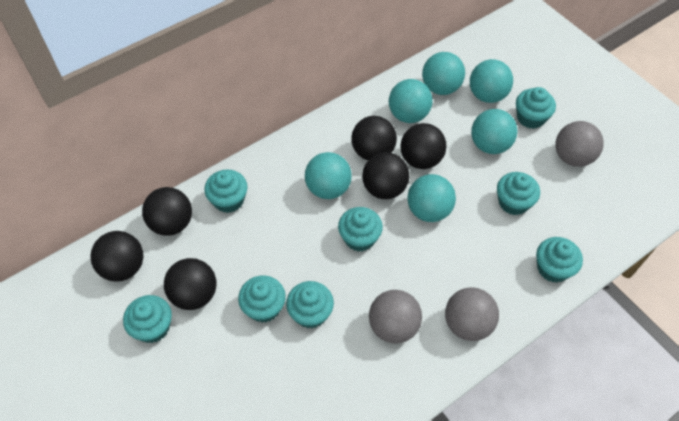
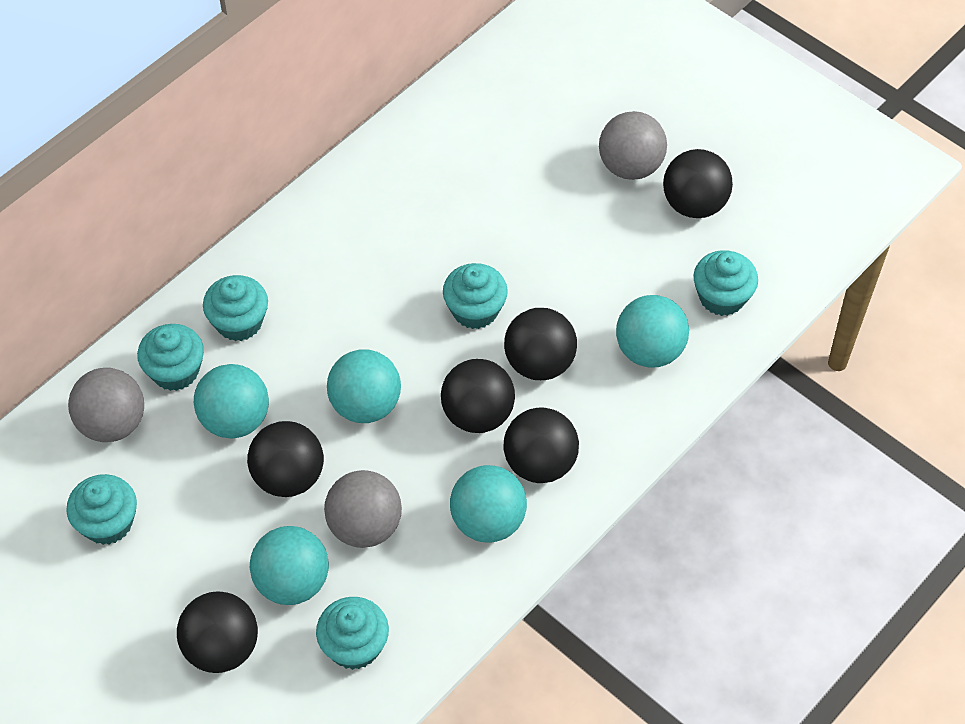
turquoise ball: 6 -> 5
turquoise cupcake: 8 -> 6

